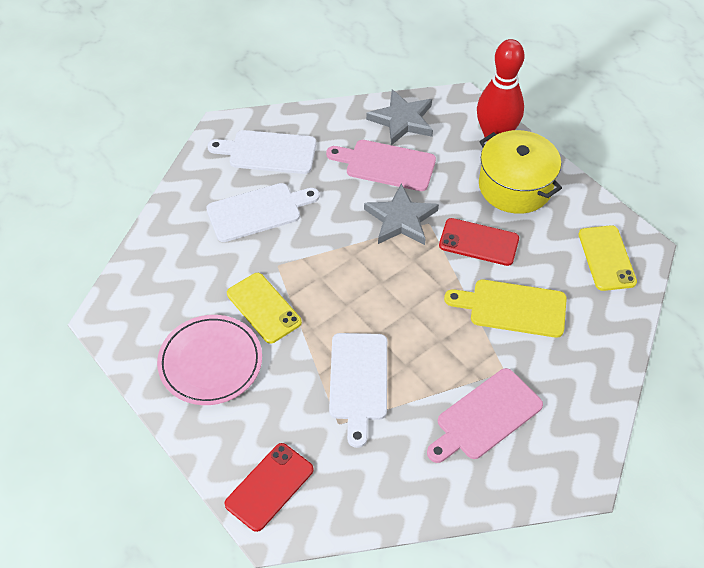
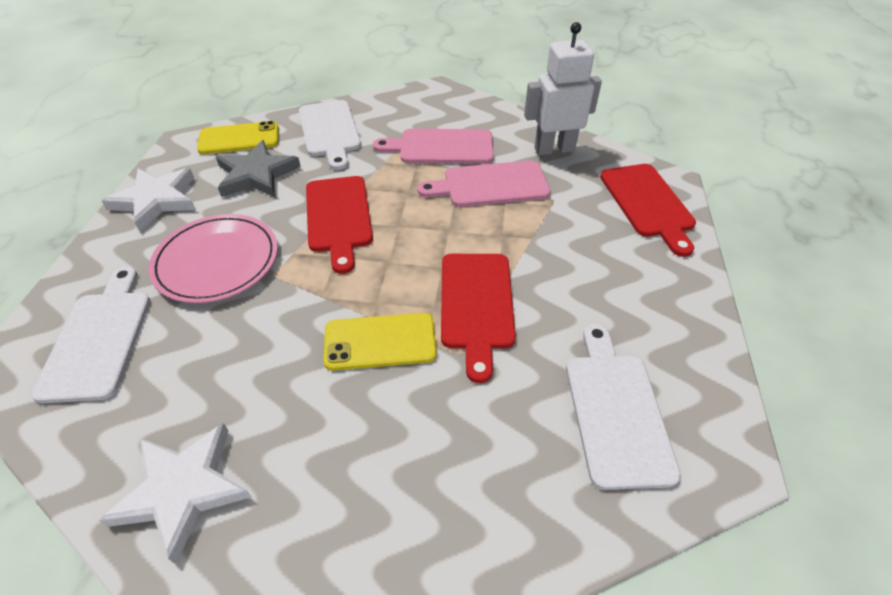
grey star: 2 -> 1
red bowling pin: 1 -> 0
red cutting board: 0 -> 3
red phone: 2 -> 0
white robot: 0 -> 1
white star: 0 -> 2
yellow cutting board: 1 -> 0
yellow pot: 1 -> 0

